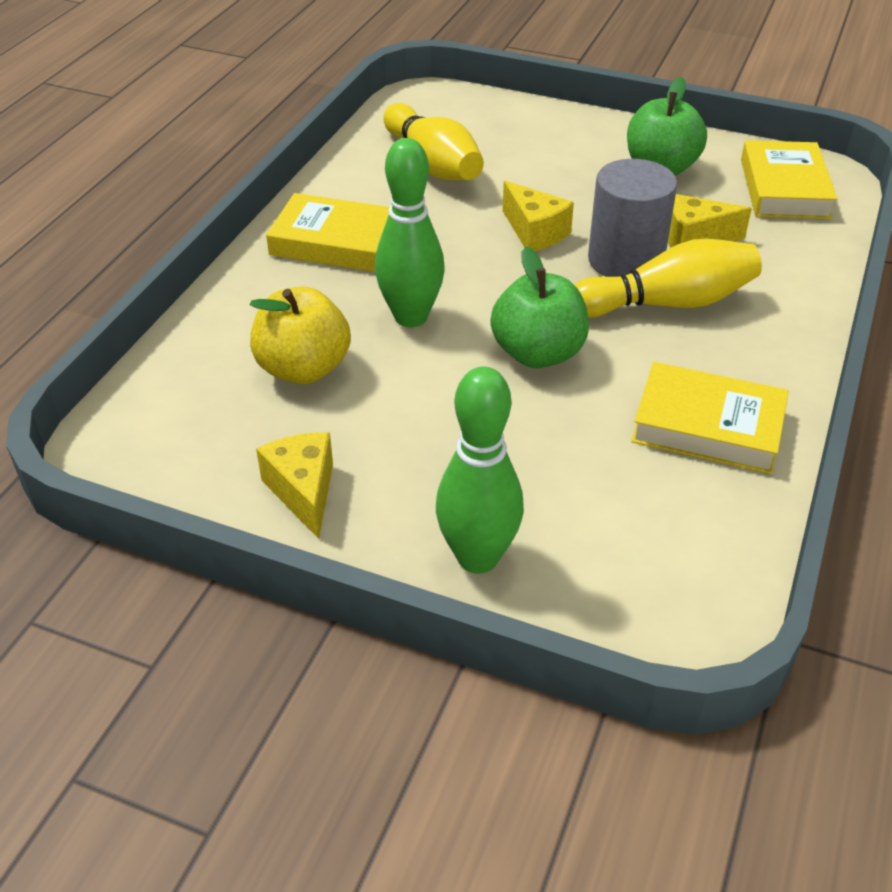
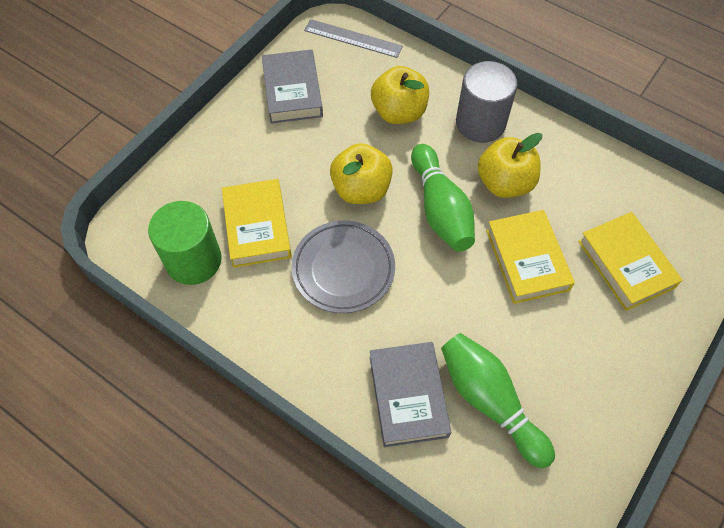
green apple: 2 -> 0
green cylinder: 0 -> 1
grey book: 0 -> 2
grey plate: 0 -> 1
grey ruler: 0 -> 1
yellow apple: 1 -> 3
yellow bowling pin: 2 -> 0
yellow cheese: 3 -> 0

